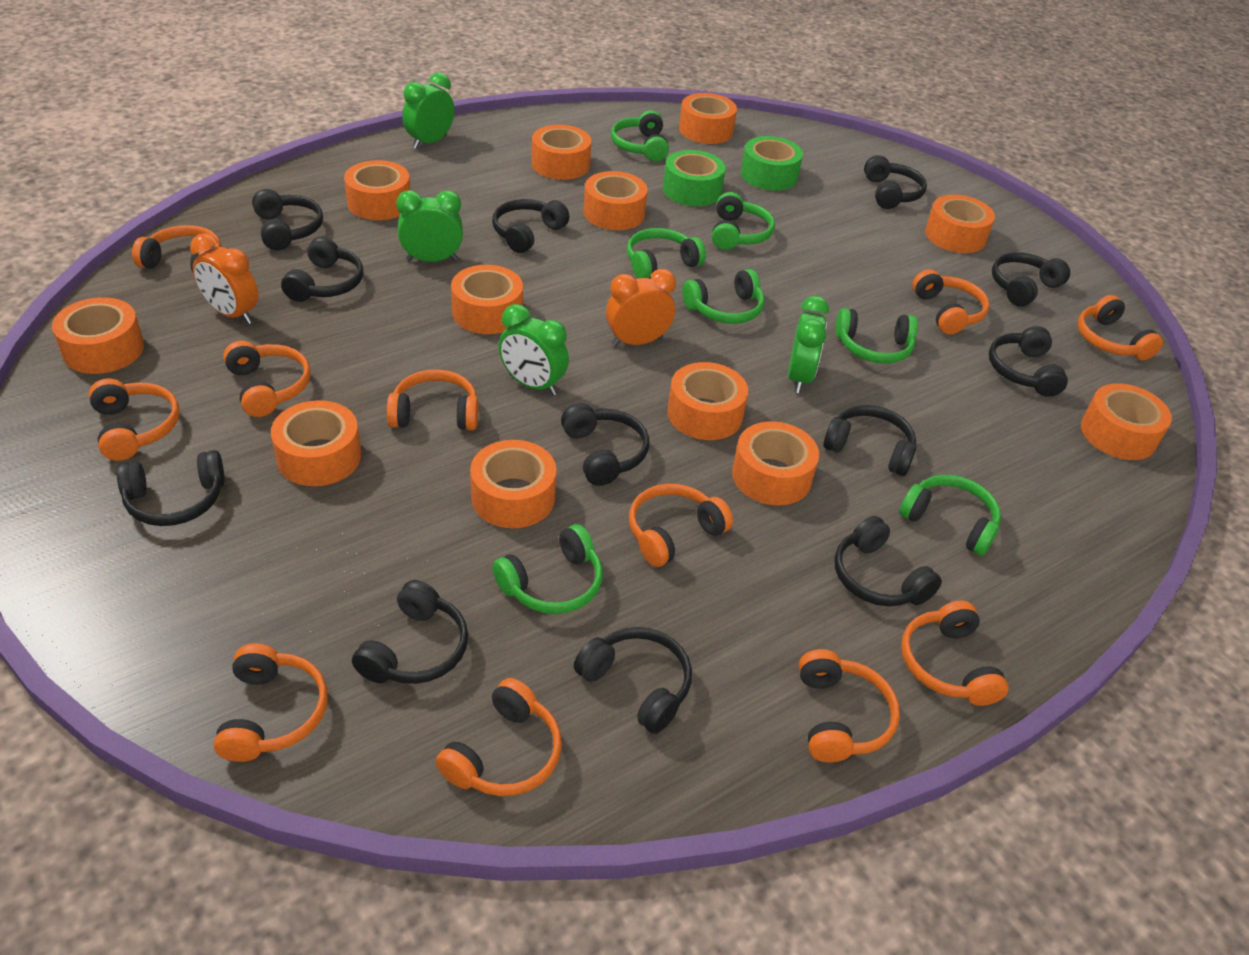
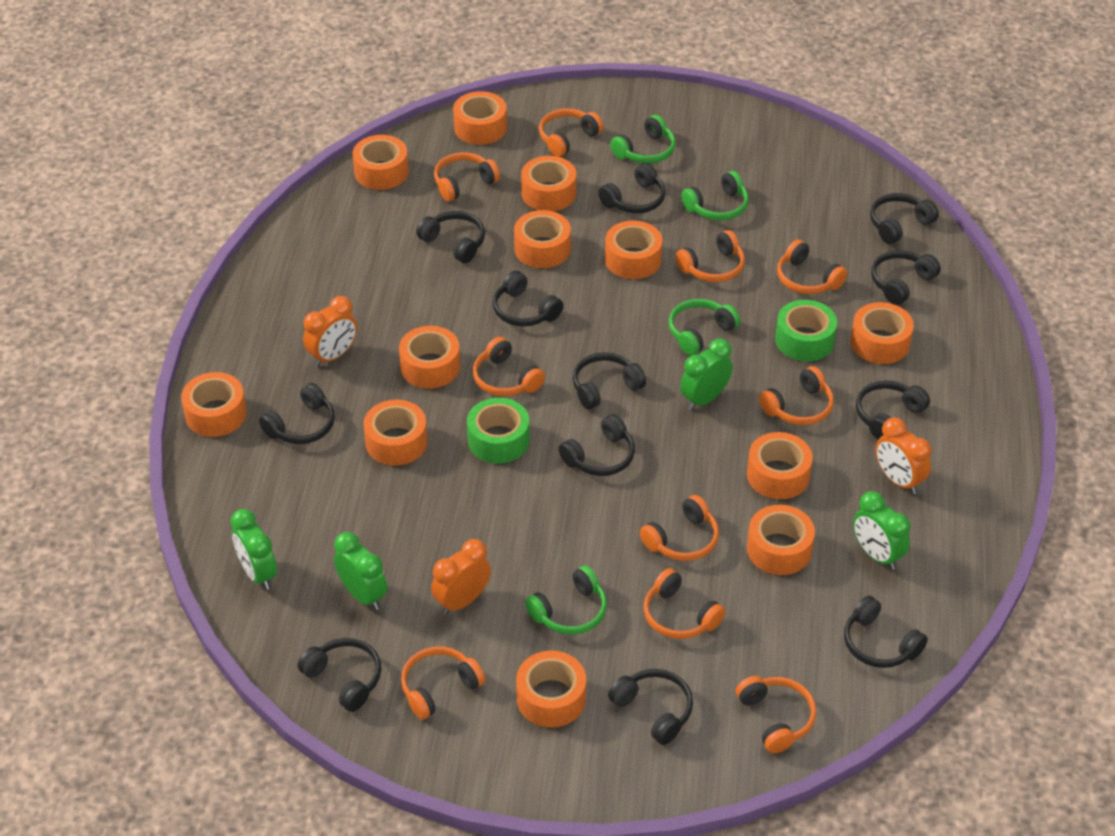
green headphones: 7 -> 4
orange clock: 2 -> 3
orange headphones: 11 -> 10

